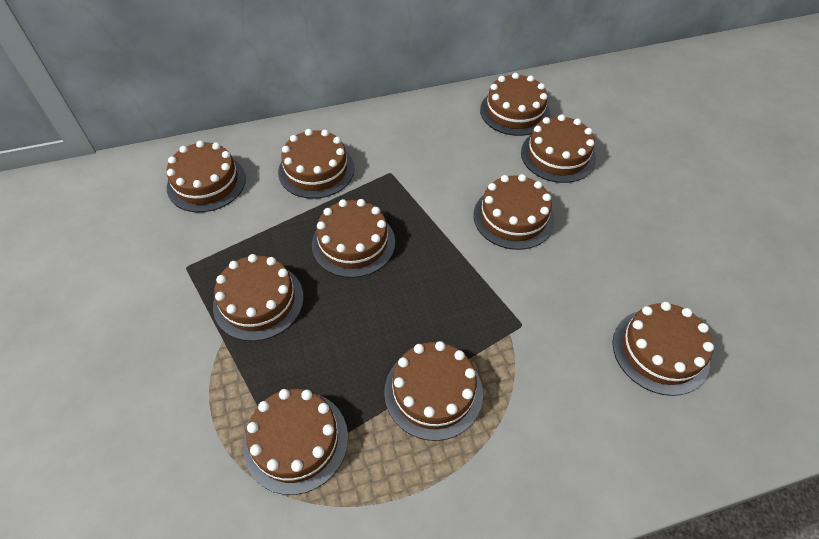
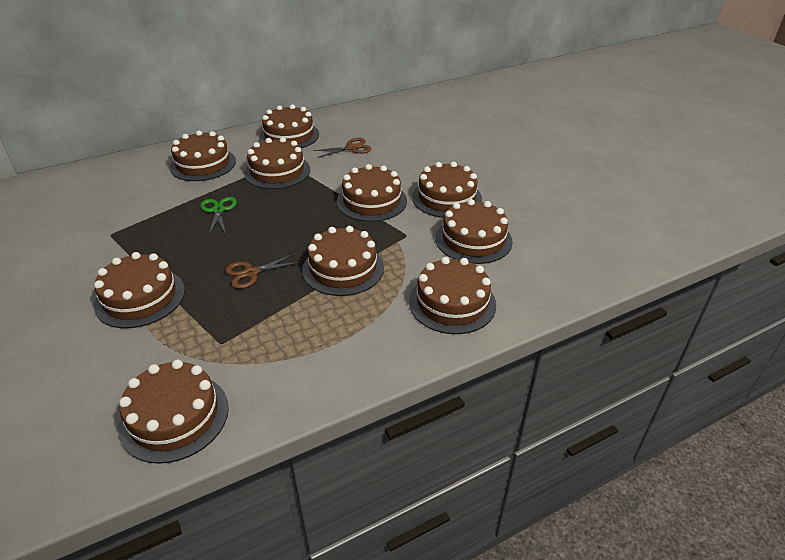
brown scissors: 0 -> 2
green scissors: 0 -> 1

